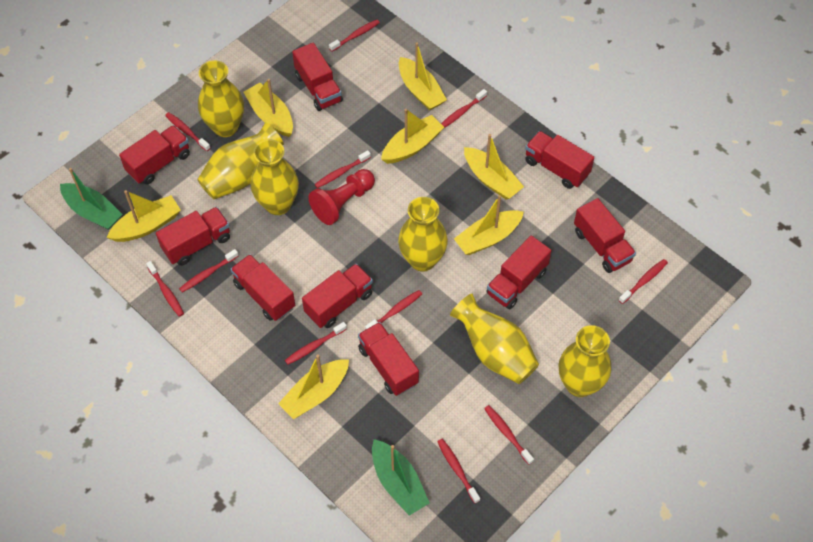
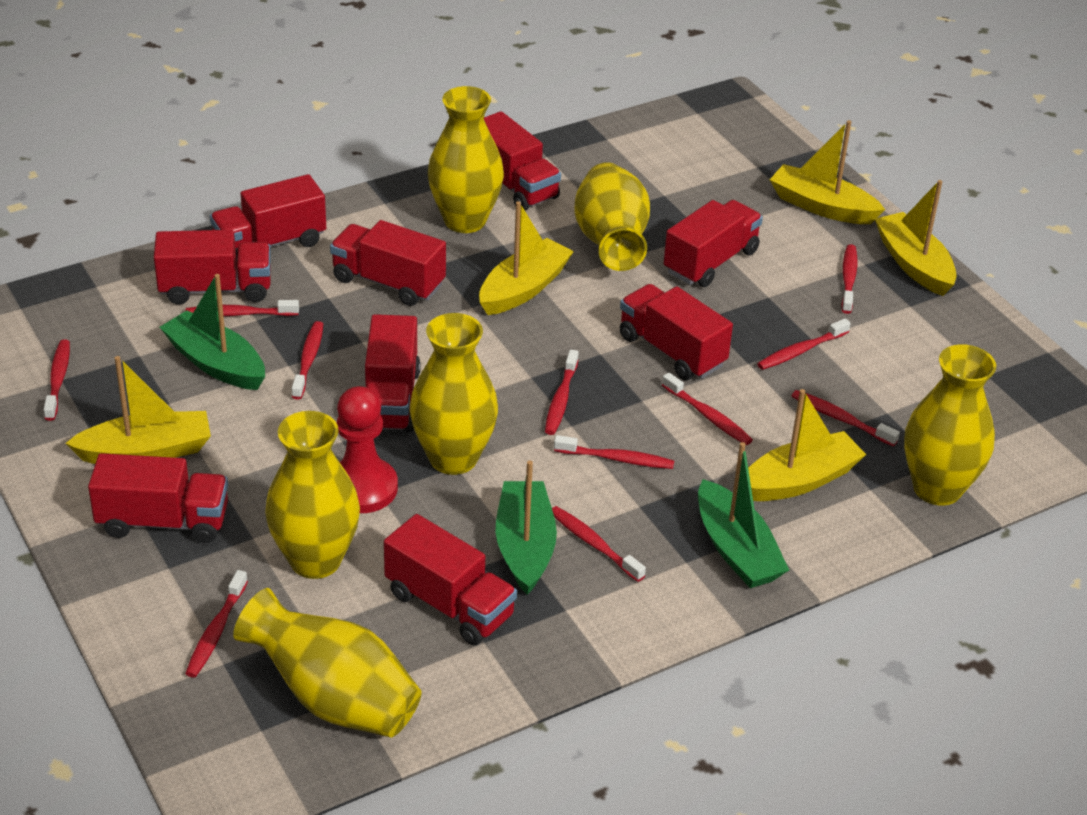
green boat: 2 -> 3
yellow boat: 7 -> 5

